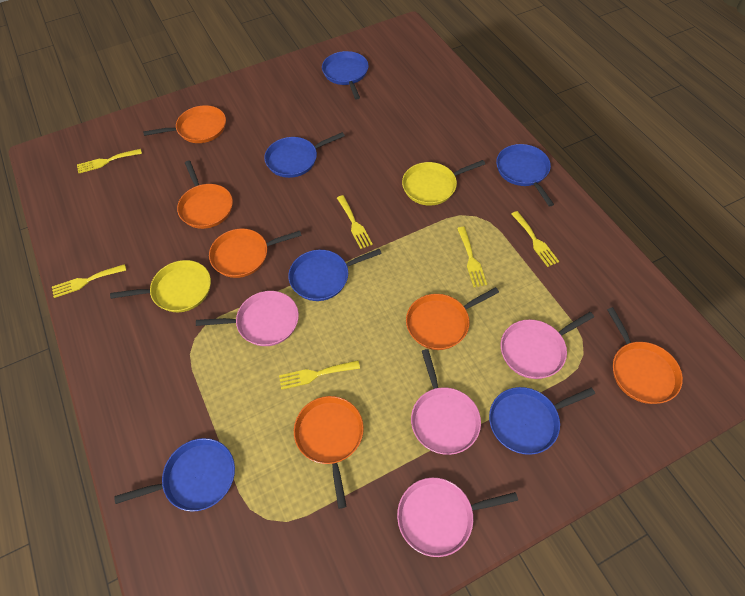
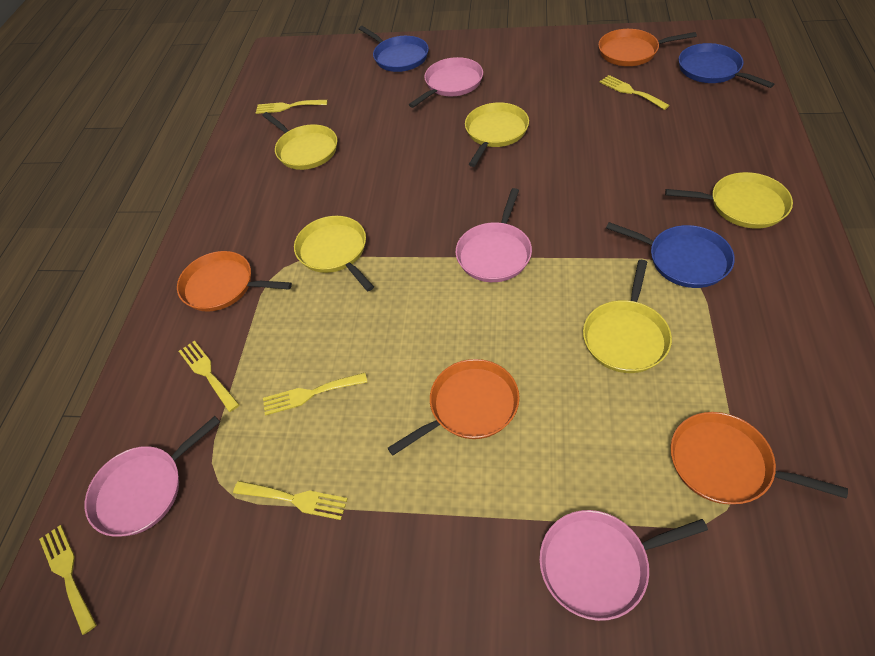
blue pan: 6 -> 3
orange pan: 6 -> 4
yellow pan: 2 -> 5

